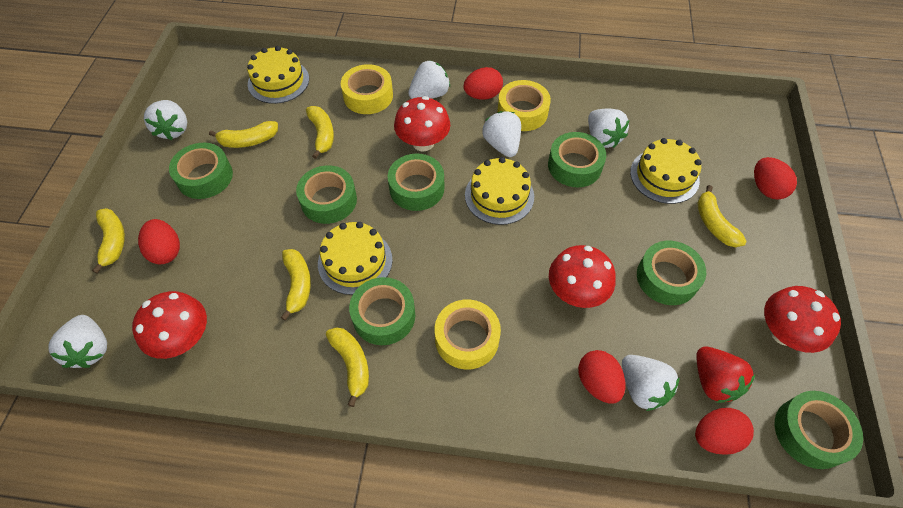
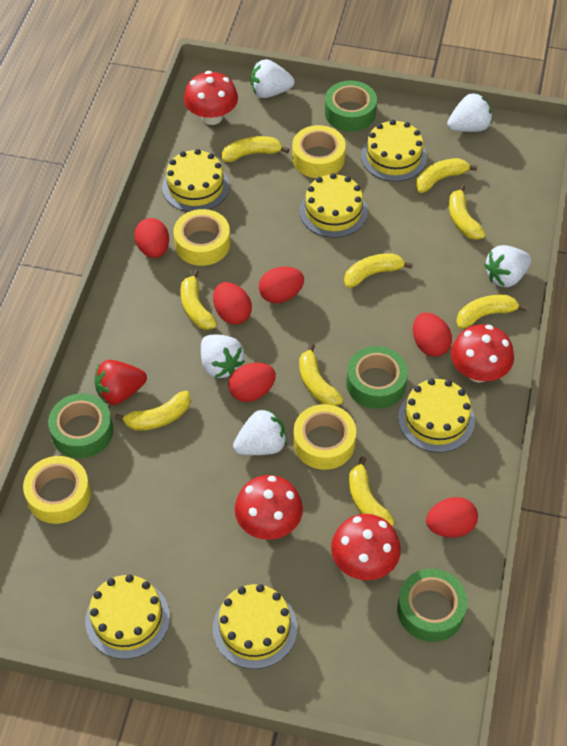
green tape: 7 -> 4
red egg: 5 -> 6
white strawberry: 6 -> 5
yellow banana: 6 -> 9
yellow cake: 4 -> 6
yellow tape: 3 -> 4

